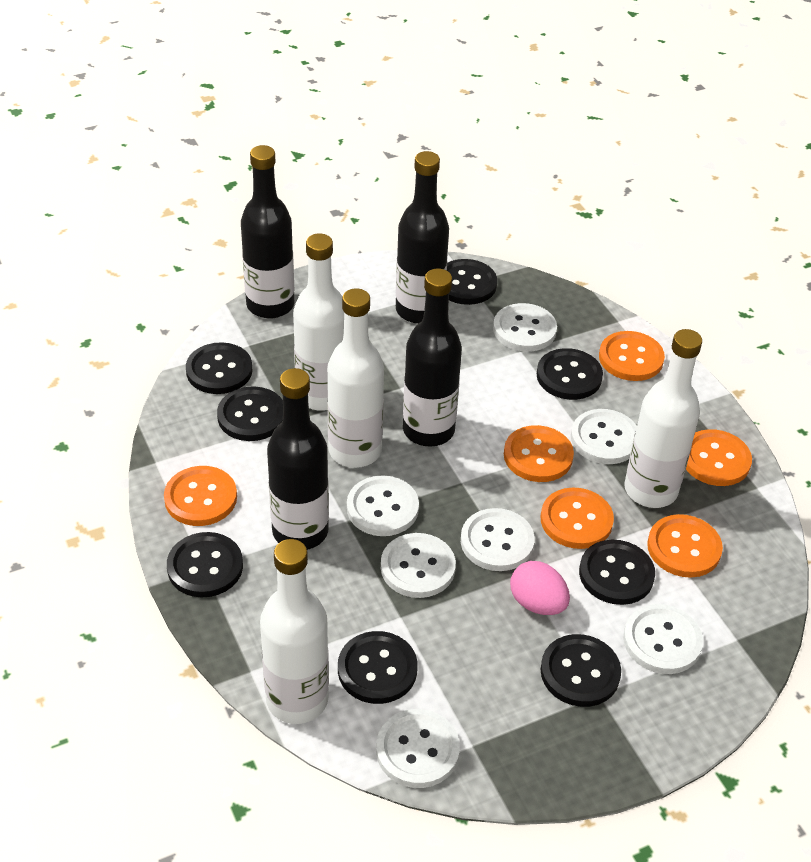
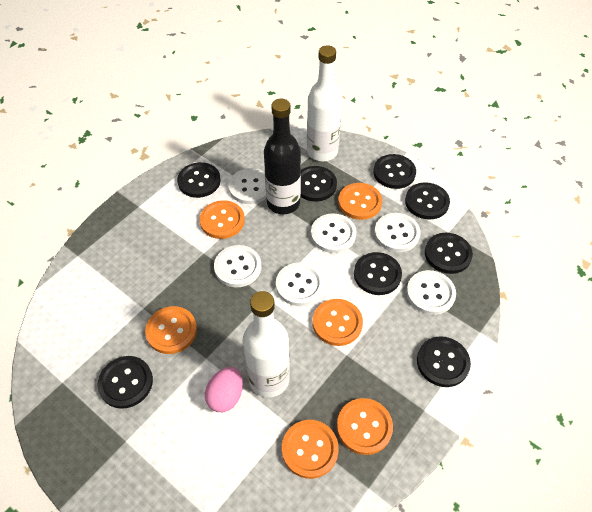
black bottle: 4 -> 1
white bottle: 4 -> 2
white button: 7 -> 6

